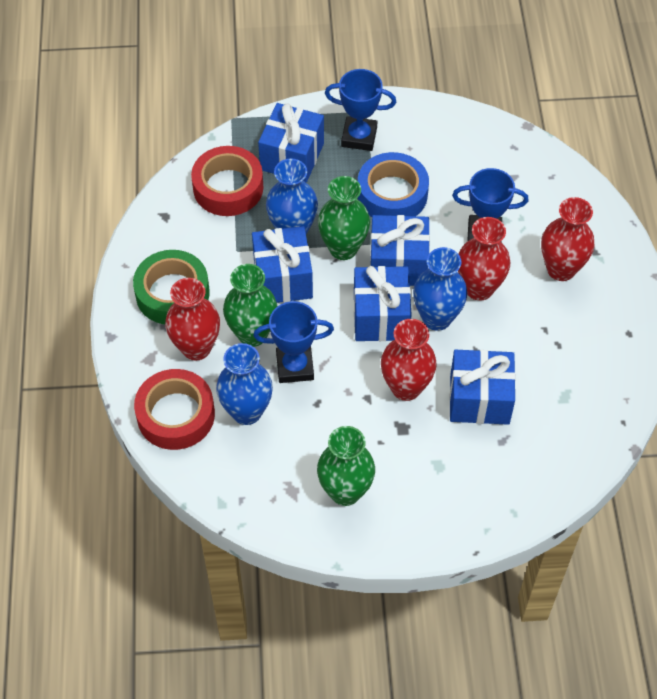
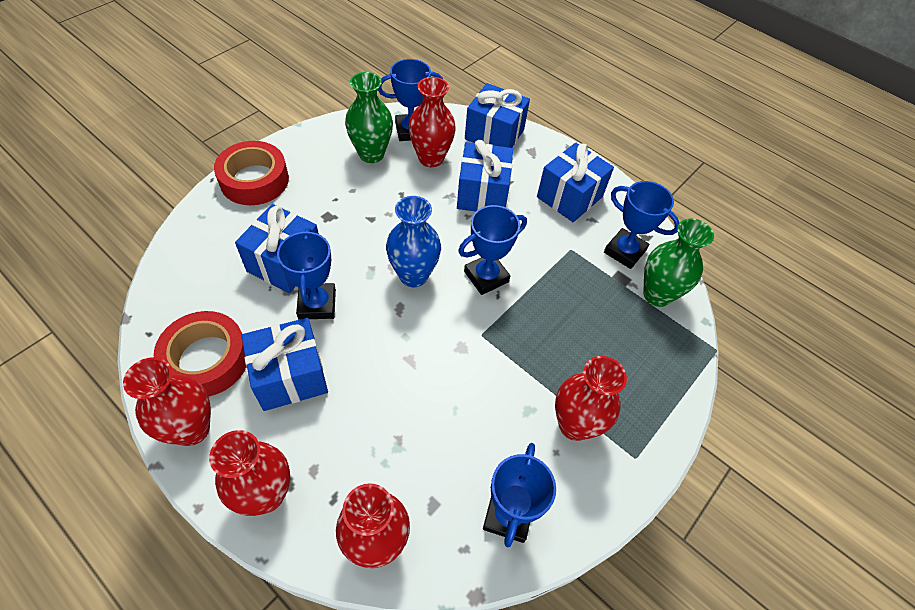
blue tape: 1 -> 0
blue trophy: 3 -> 5
blue vase: 3 -> 1
green tape: 1 -> 0
green vase: 3 -> 2
red vase: 4 -> 5

